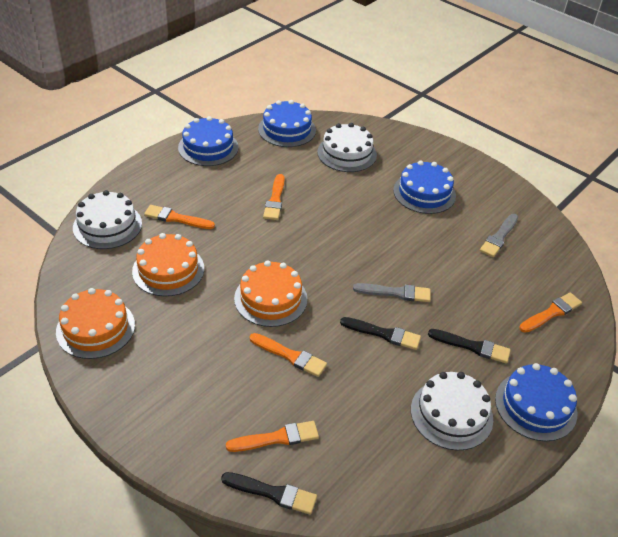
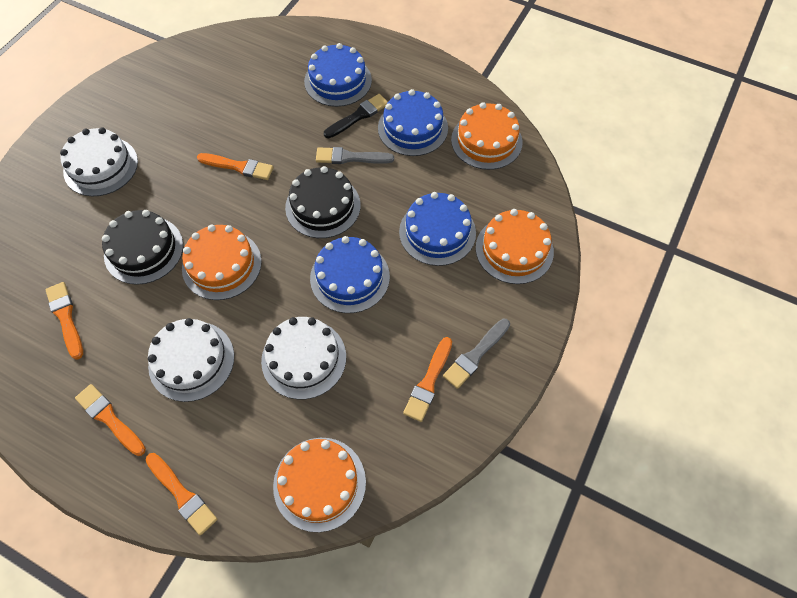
black brush: 3 -> 1
black cake: 0 -> 2
orange cake: 3 -> 4

